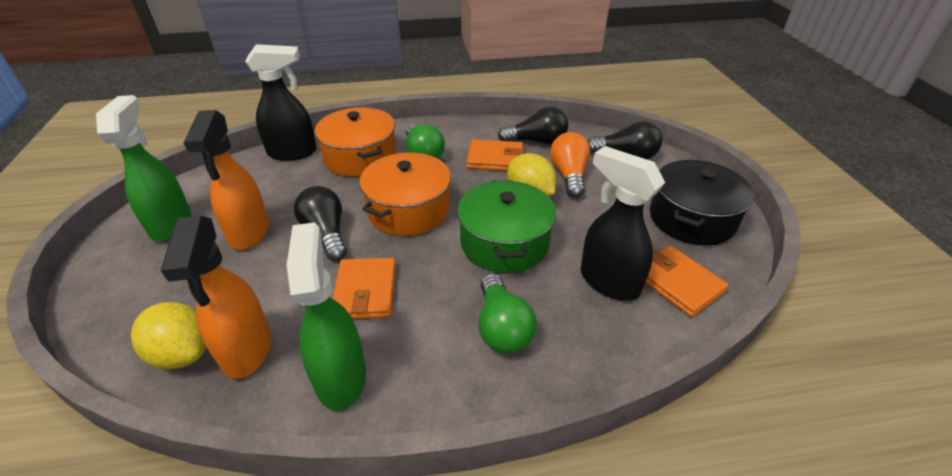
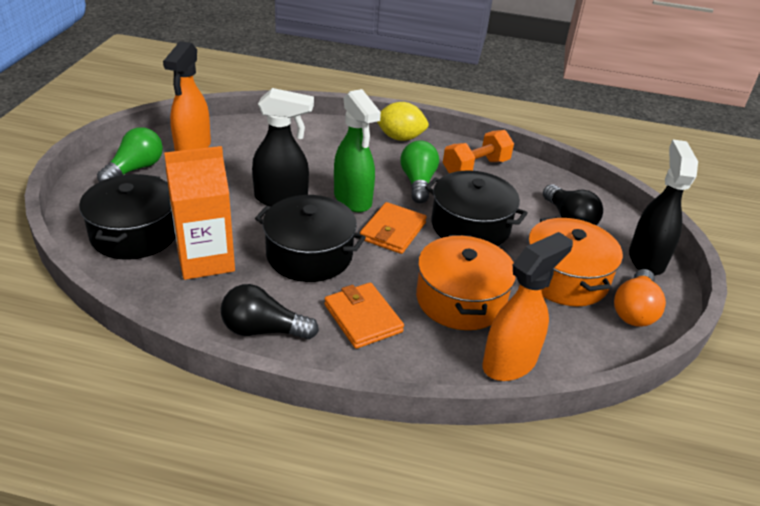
black light bulb: 3 -> 2
black pot: 1 -> 3
green pot: 1 -> 0
green spray bottle: 2 -> 1
orange carton: 0 -> 1
orange dumbbell: 0 -> 1
orange wallet: 3 -> 2
yellow lemon: 2 -> 1

